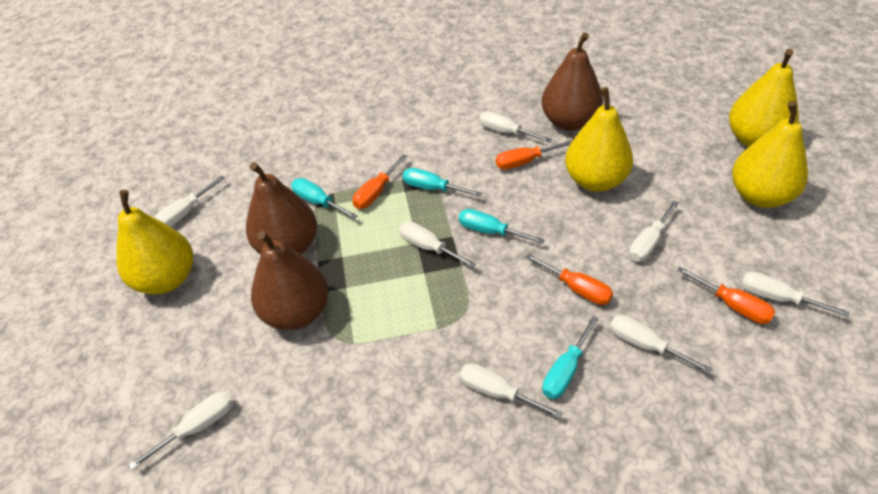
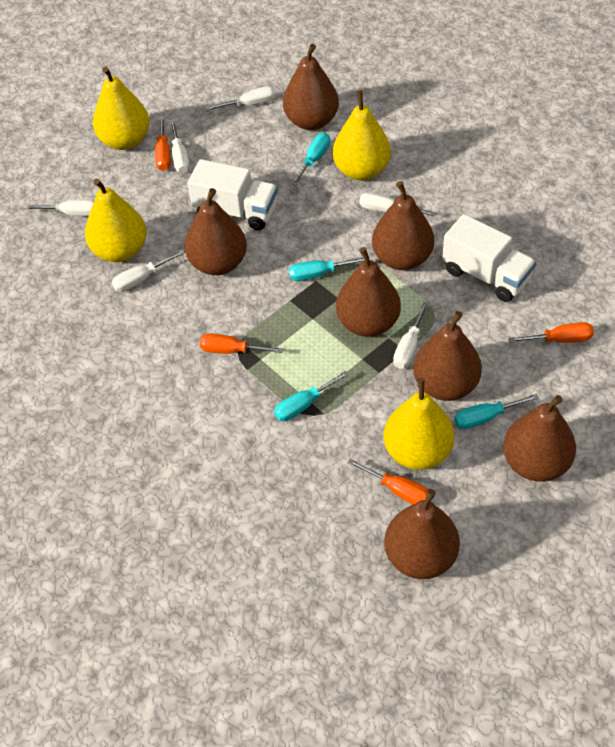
brown pear: 3 -> 7
white screwdriver: 8 -> 6
white truck: 0 -> 2

